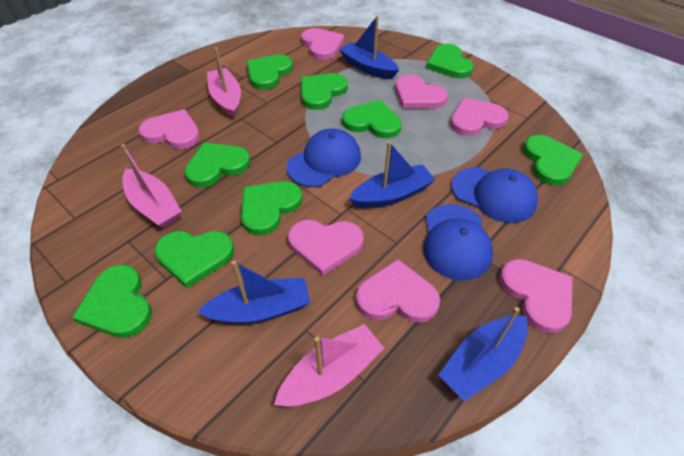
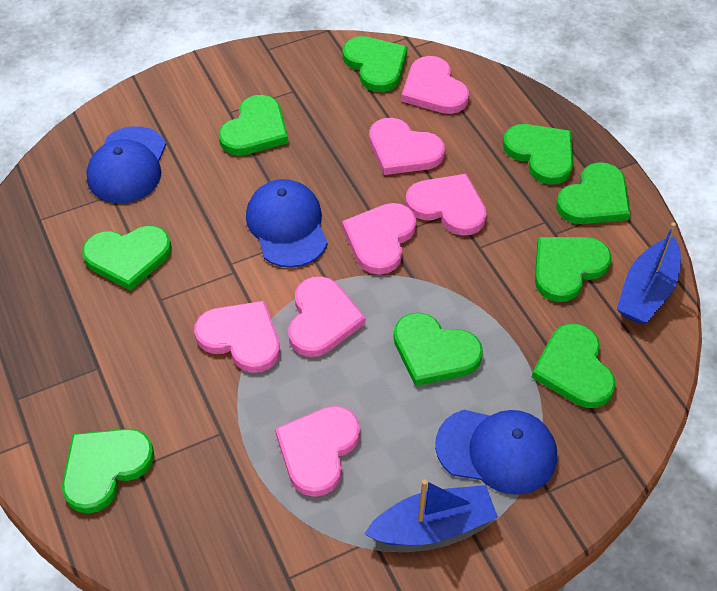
blue boat: 4 -> 2
pink boat: 3 -> 0

